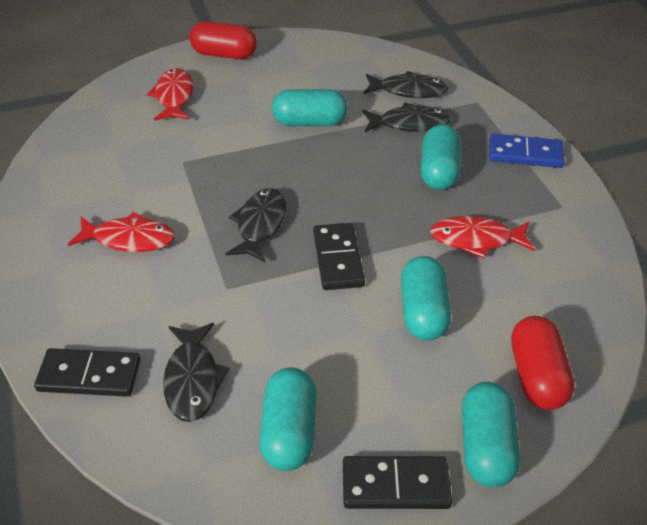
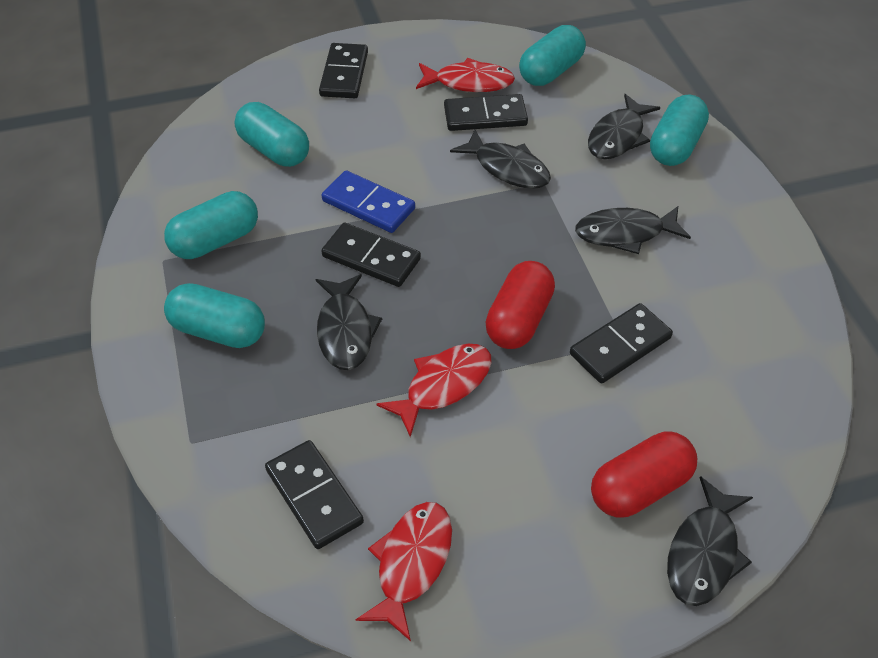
black domino: 3 -> 5
black fish: 4 -> 5

